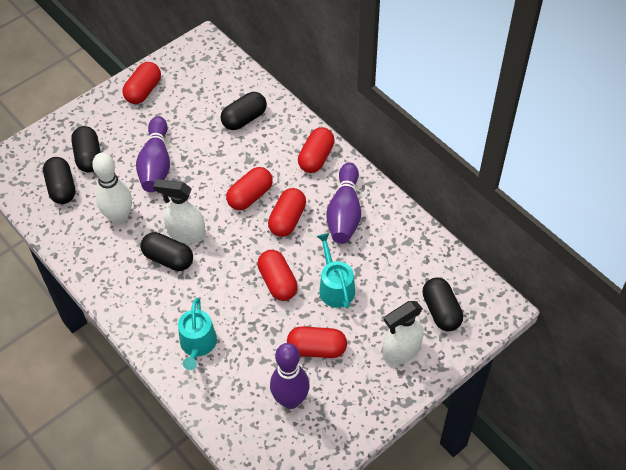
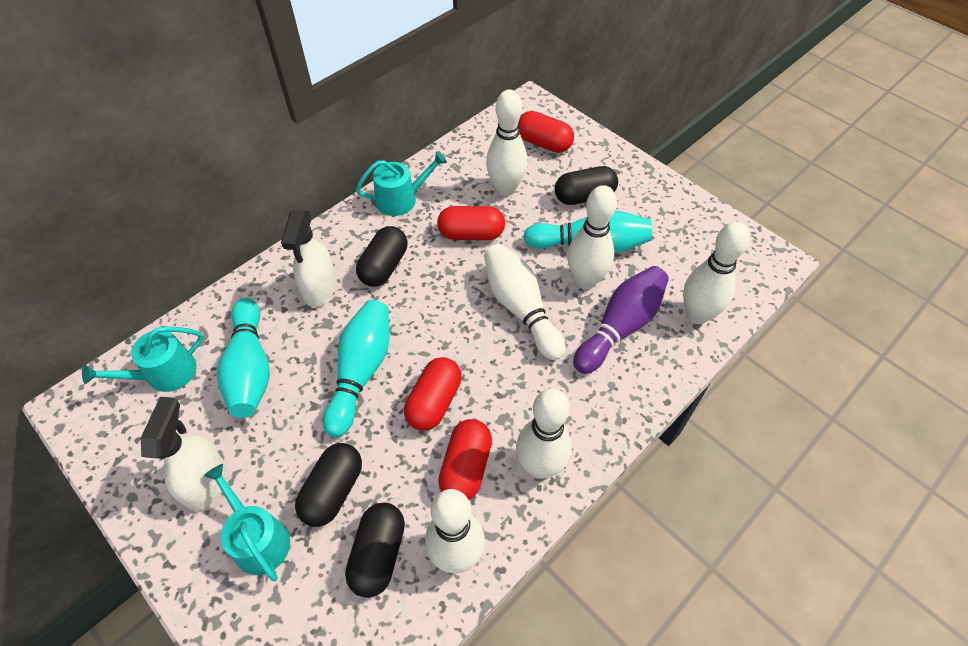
black capsule: 5 -> 4
purple bowling pin: 3 -> 1
red capsule: 6 -> 4
turquoise bowling pin: 0 -> 3
turquoise watering can: 2 -> 3
white bowling pin: 1 -> 6

